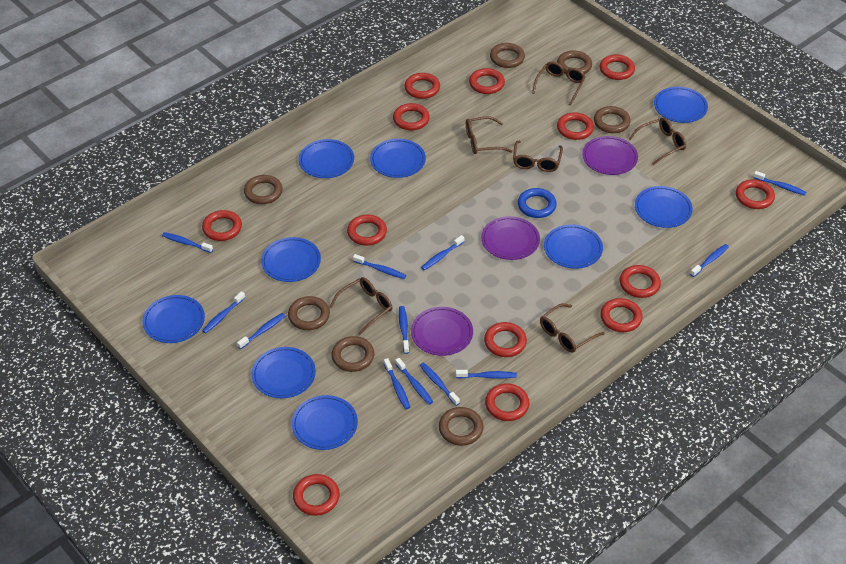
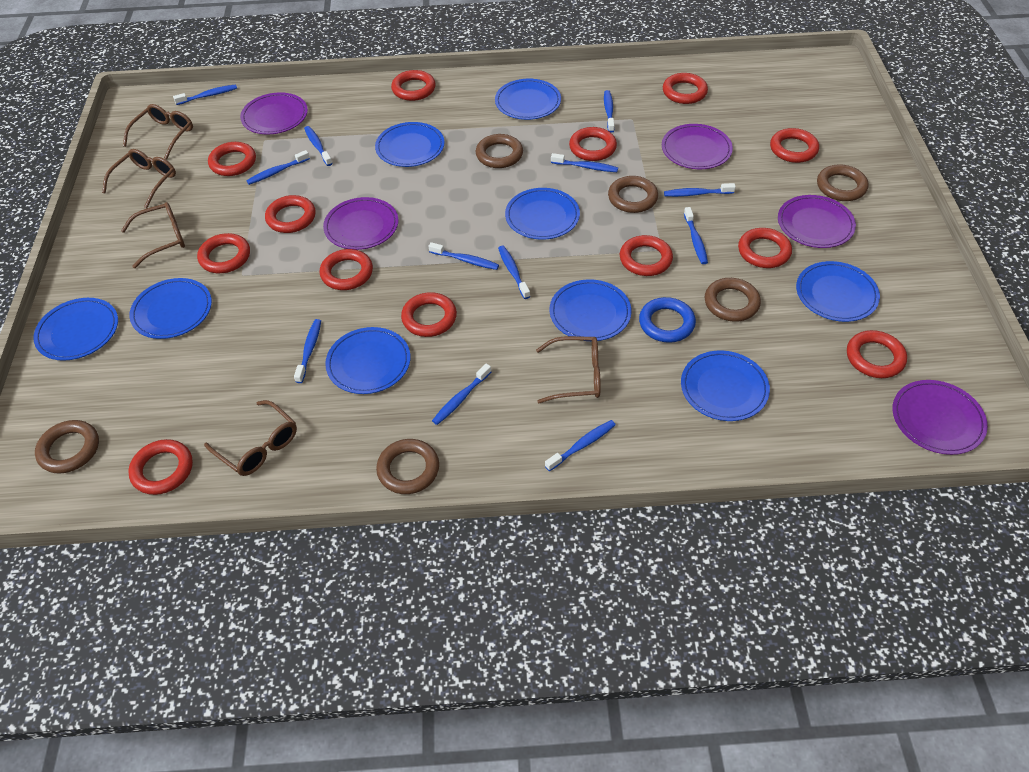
brown glasses: 6 -> 5
brown ring: 7 -> 6
purple plate: 3 -> 5

